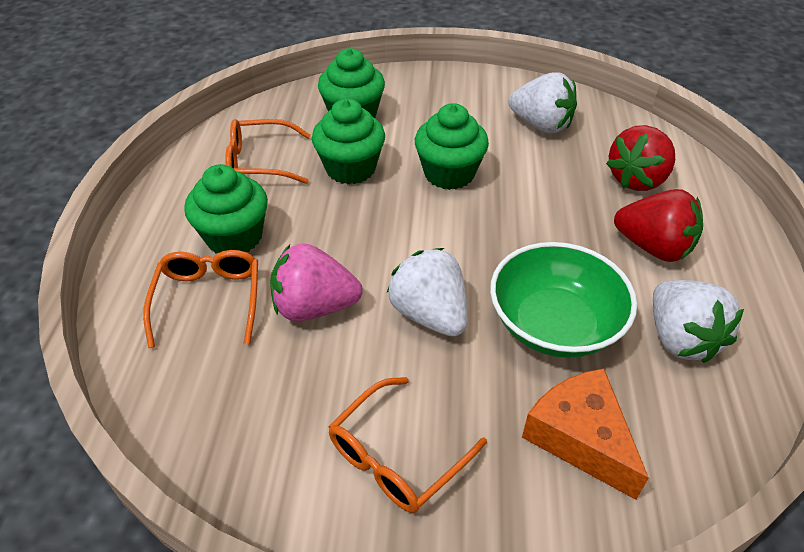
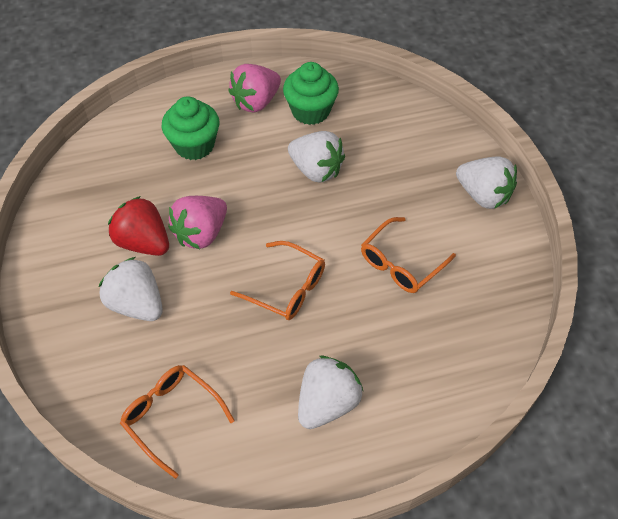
green bowl: 1 -> 0
green cupcake: 4 -> 2
orange cheese: 1 -> 0
pink strawberry: 1 -> 2
red strawberry: 2 -> 1
white strawberry: 3 -> 4

